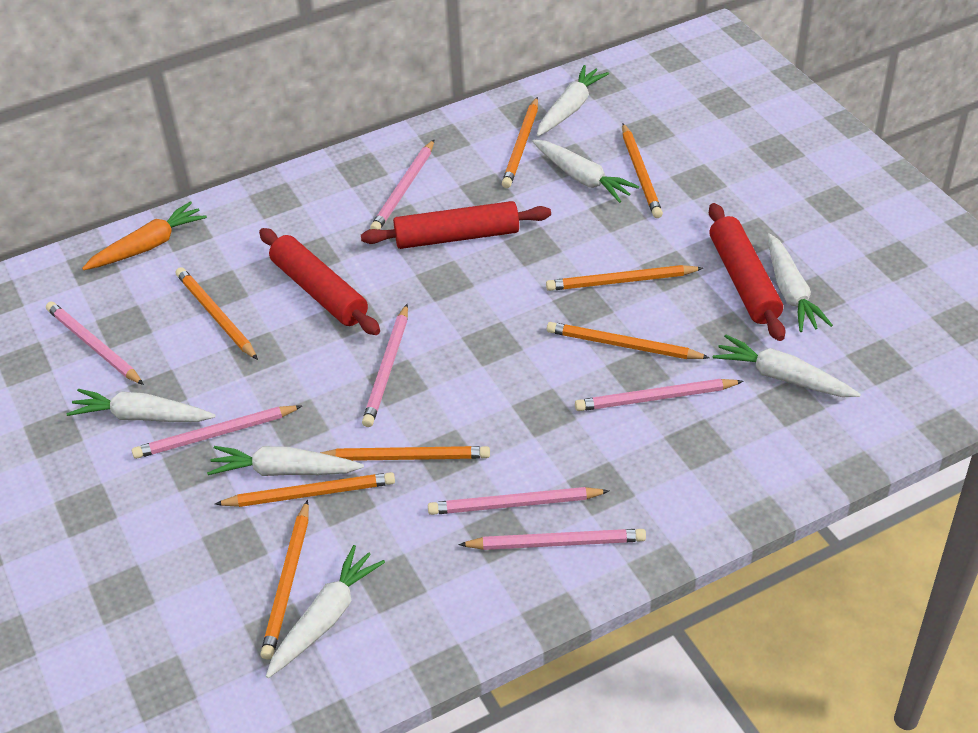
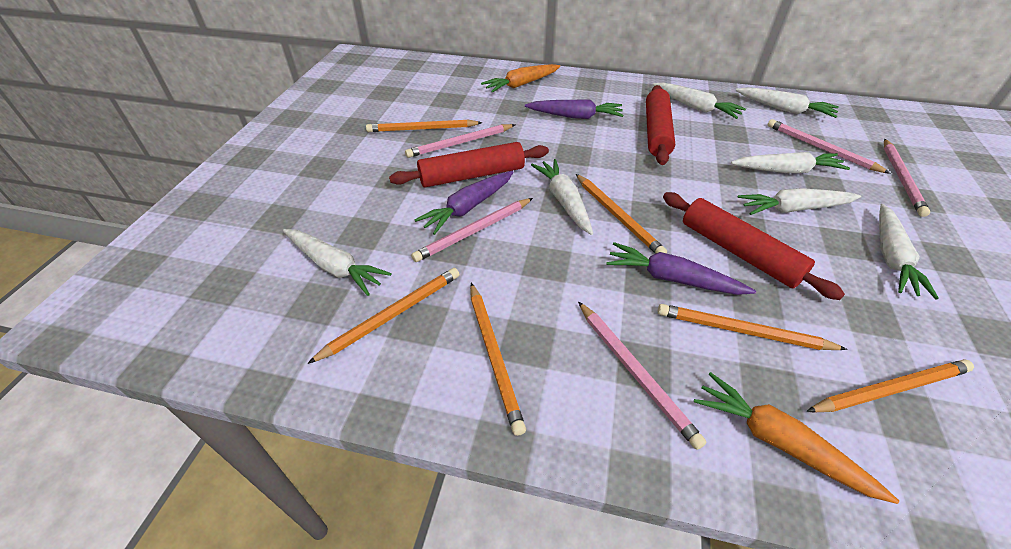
orange carrot: 1 -> 2
orange pencil: 8 -> 6
pink pencil: 7 -> 5
purple carrot: 0 -> 3

